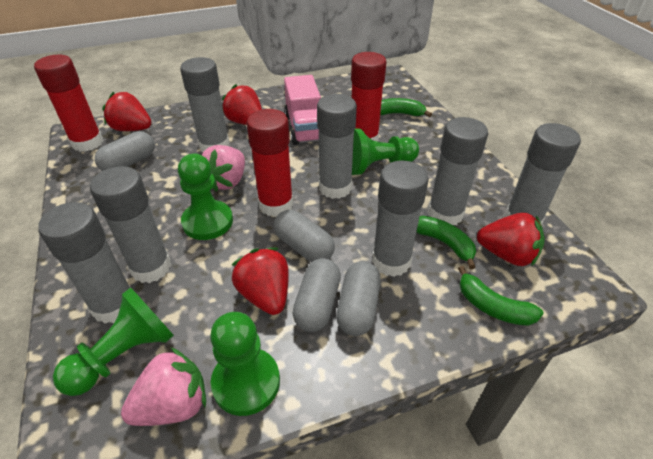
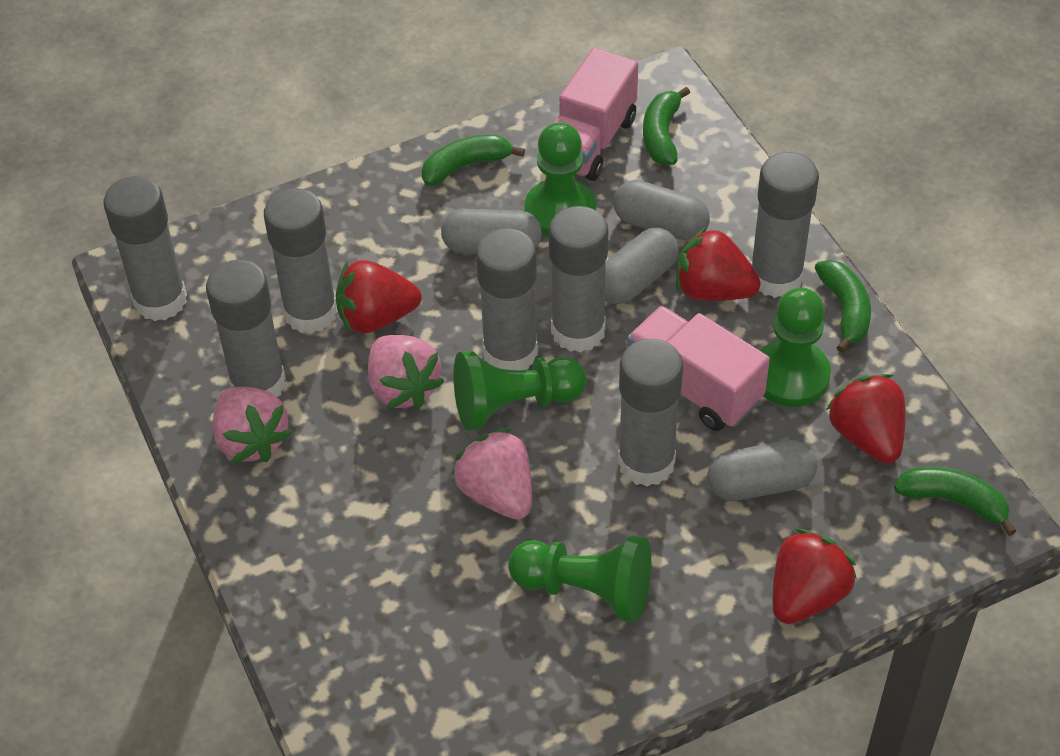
green banana: 3 -> 4
pink strawberry: 2 -> 3
pink truck: 1 -> 2
red glue stick: 3 -> 0

